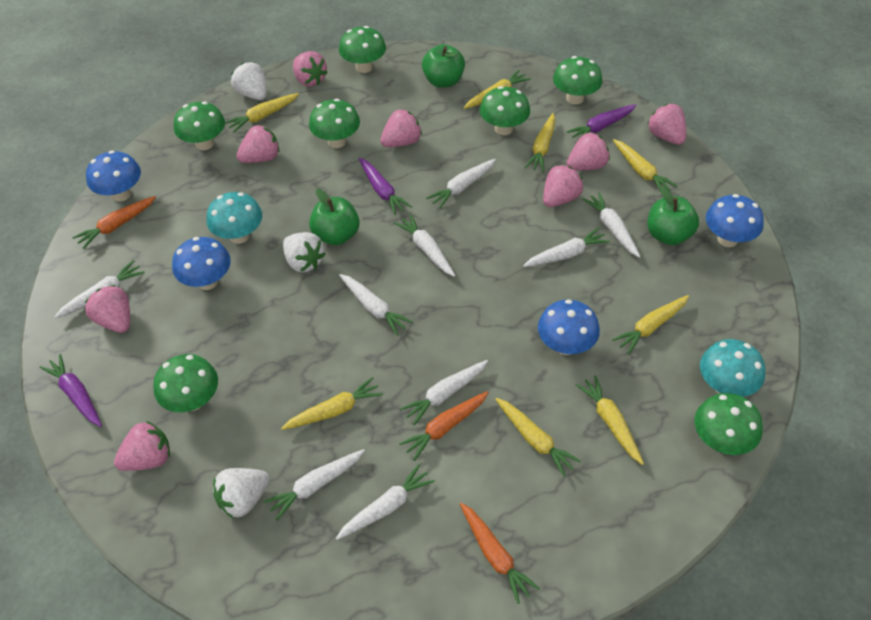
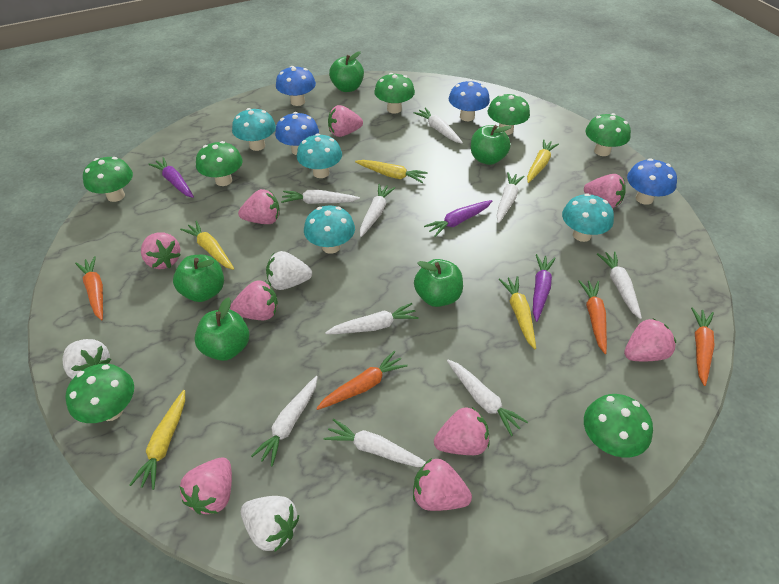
green apple: 3 -> 5
orange carrot: 3 -> 4
pink strawberry: 8 -> 9
turquoise mushroom: 2 -> 4
yellow carrot: 8 -> 5

